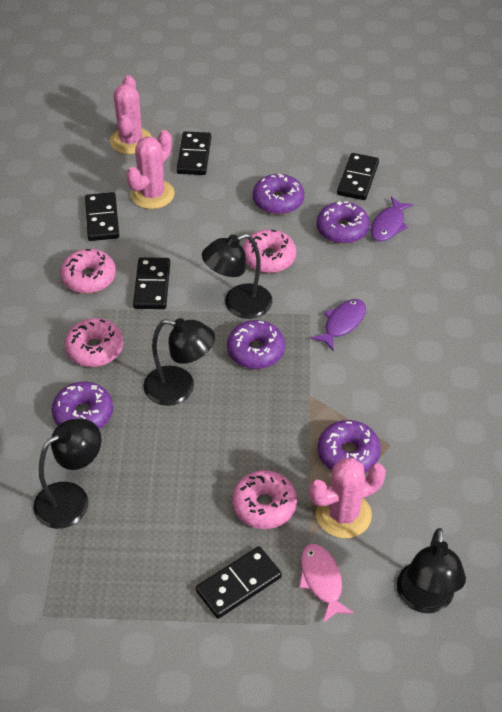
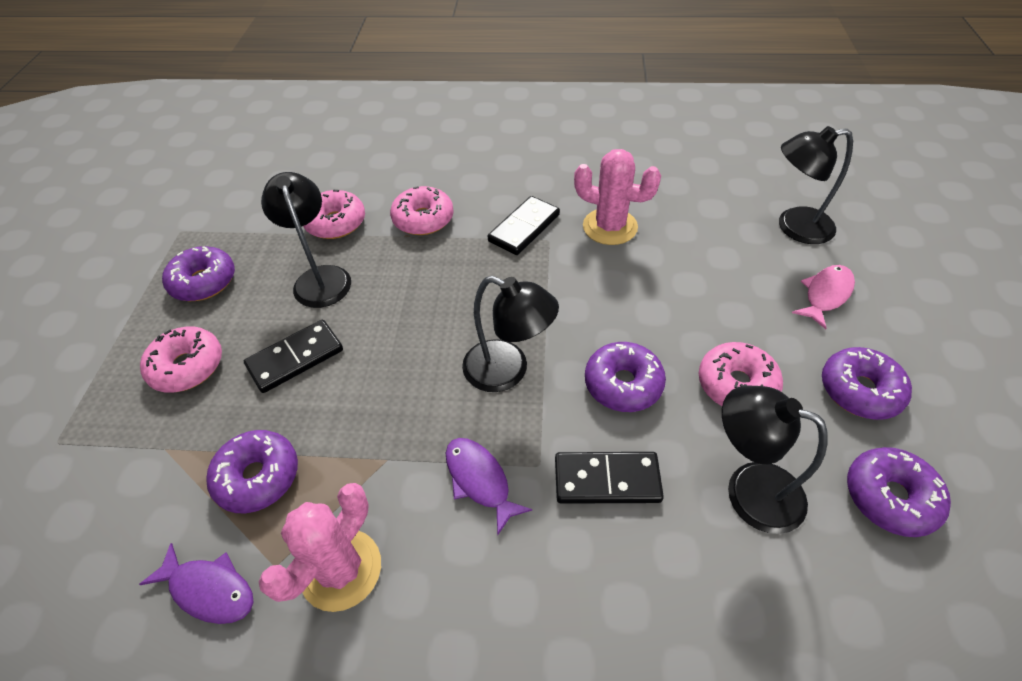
black domino: 5 -> 3
pink cactus: 3 -> 2

